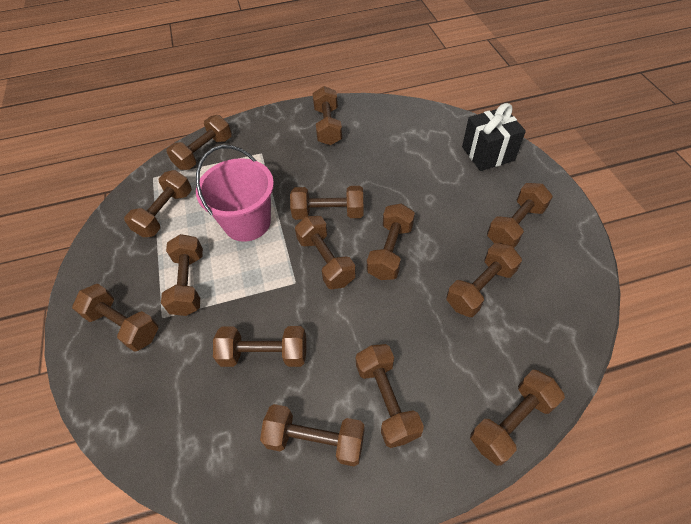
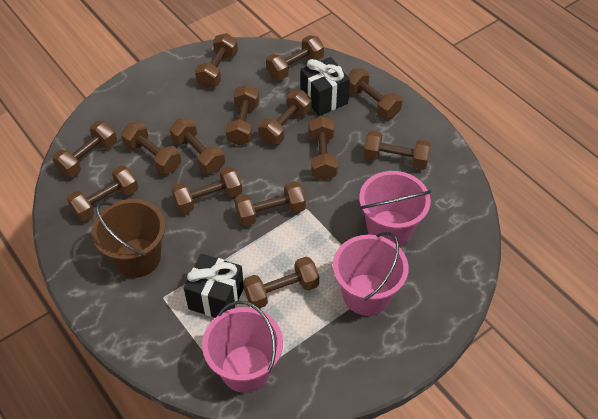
black gift: 1 -> 2
brown bucket: 0 -> 1
pink bucket: 1 -> 3

